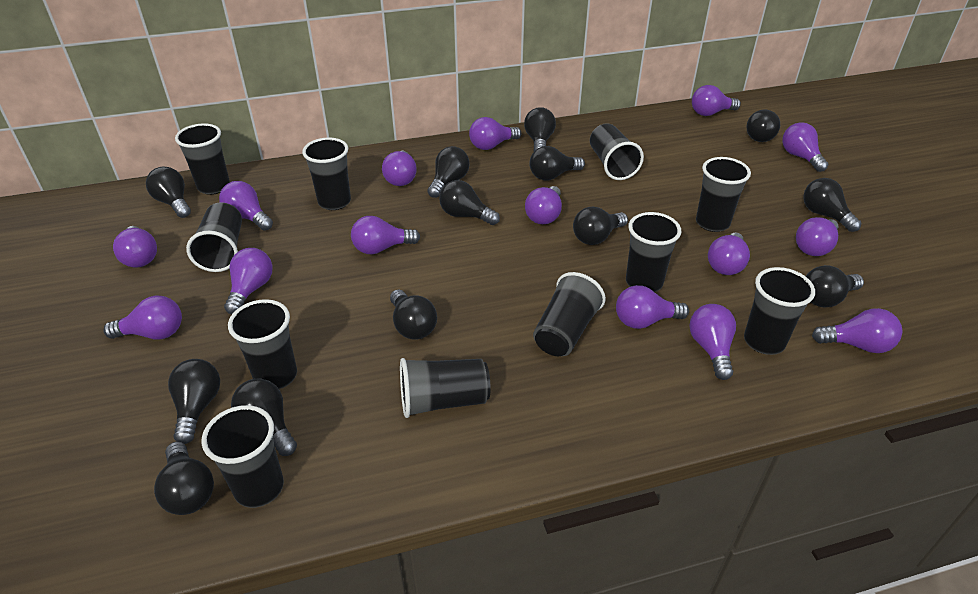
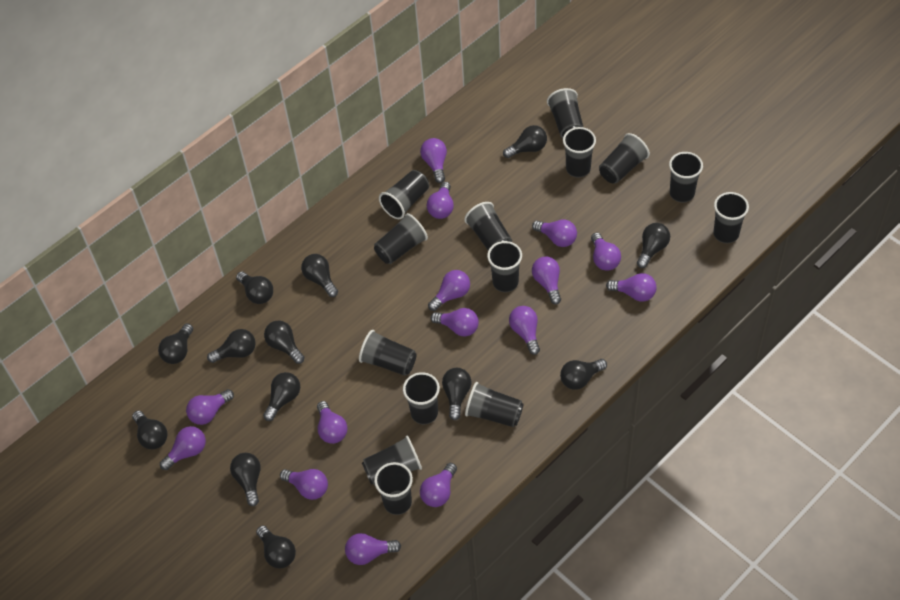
black cup: 11 -> 14

